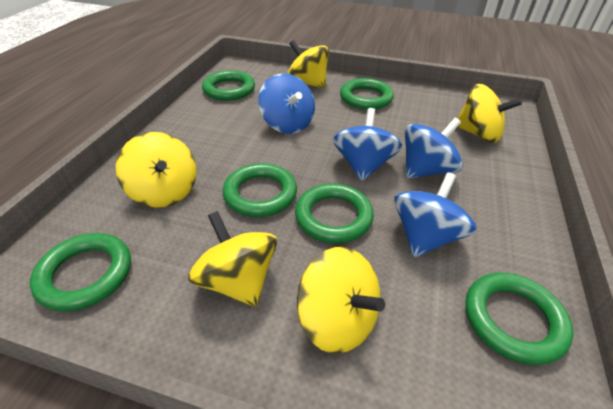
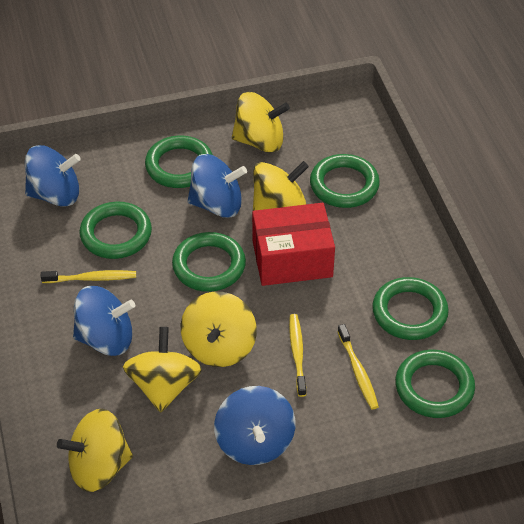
red box: 0 -> 1
yellow toothbrush: 0 -> 3

